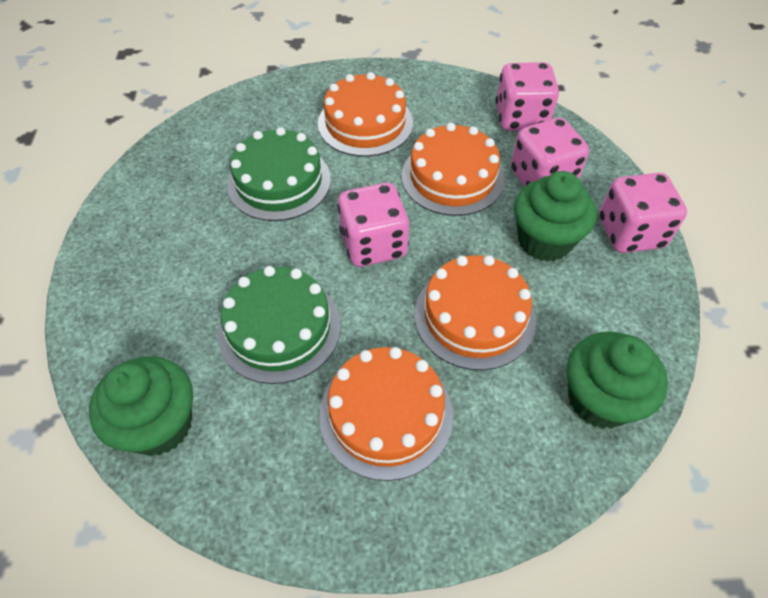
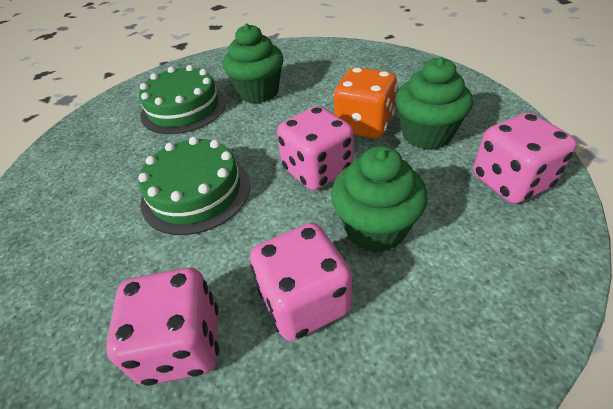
orange cake: 4 -> 0
orange dice: 0 -> 1

